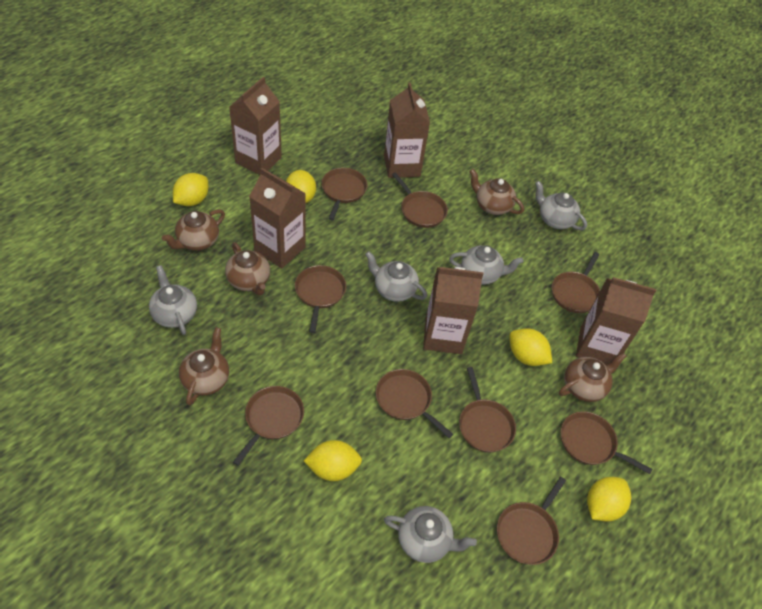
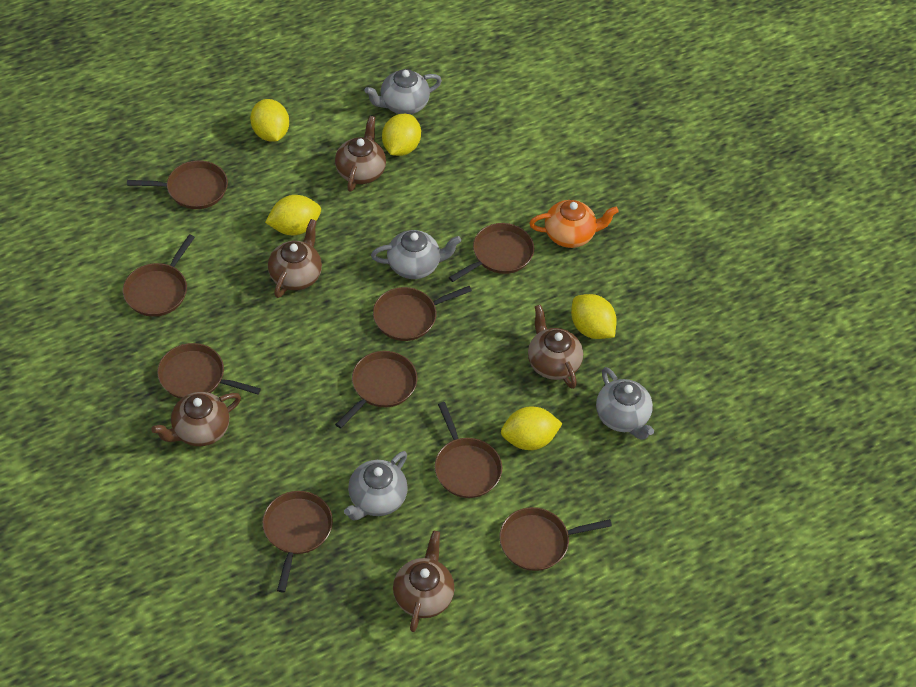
brown carton: 5 -> 0
grey teapot: 5 -> 4
orange teapot: 0 -> 1

